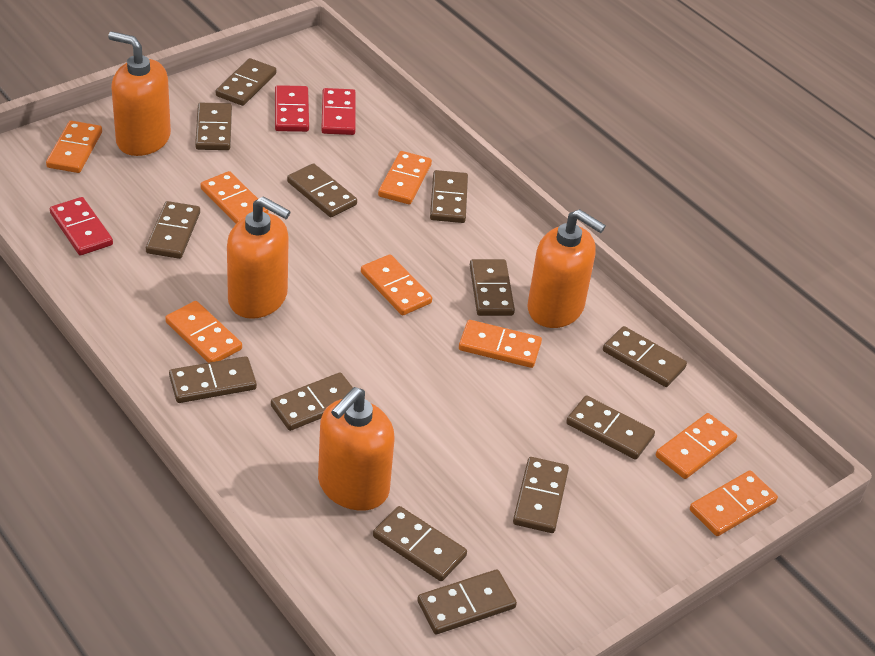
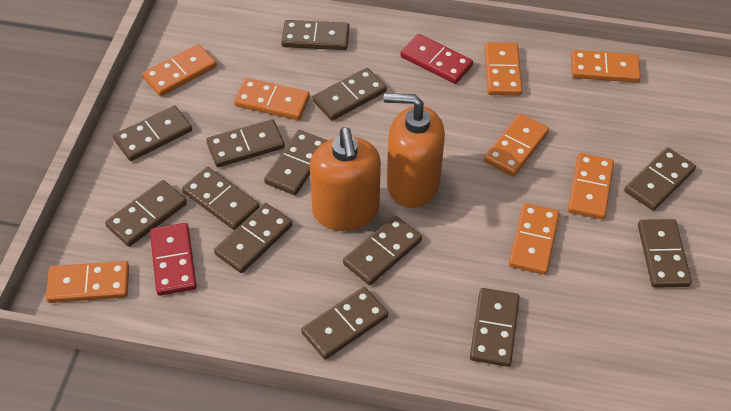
orange soap dispenser: 4 -> 2
red domino: 3 -> 2

